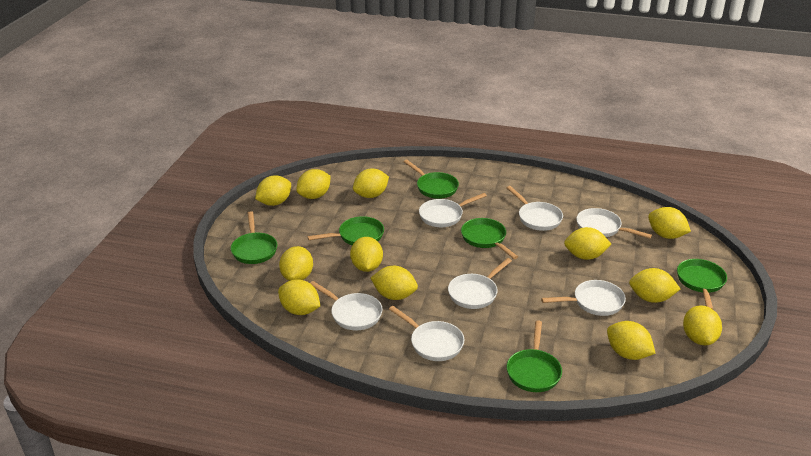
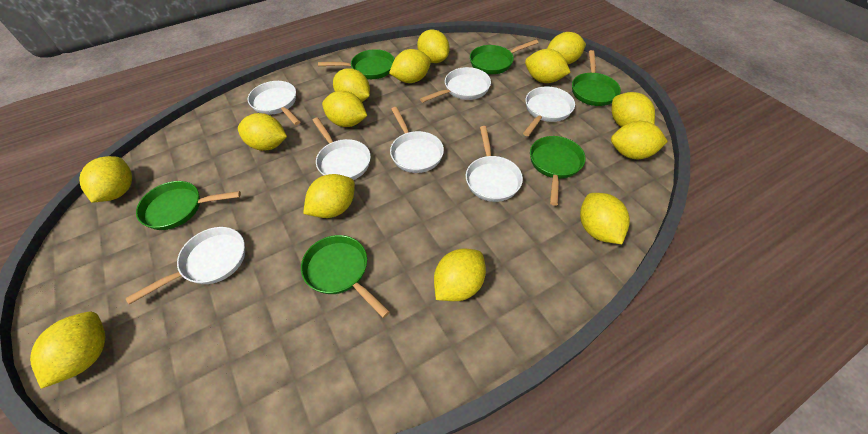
yellow lemon: 12 -> 14

